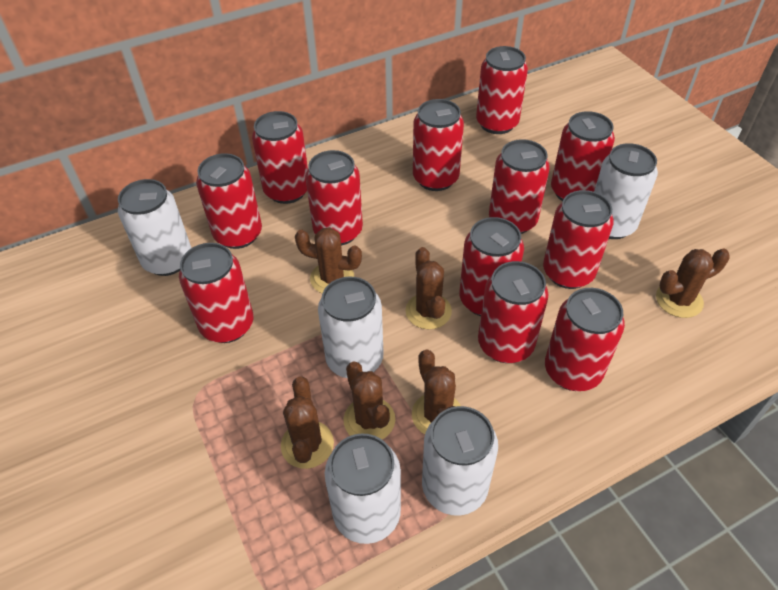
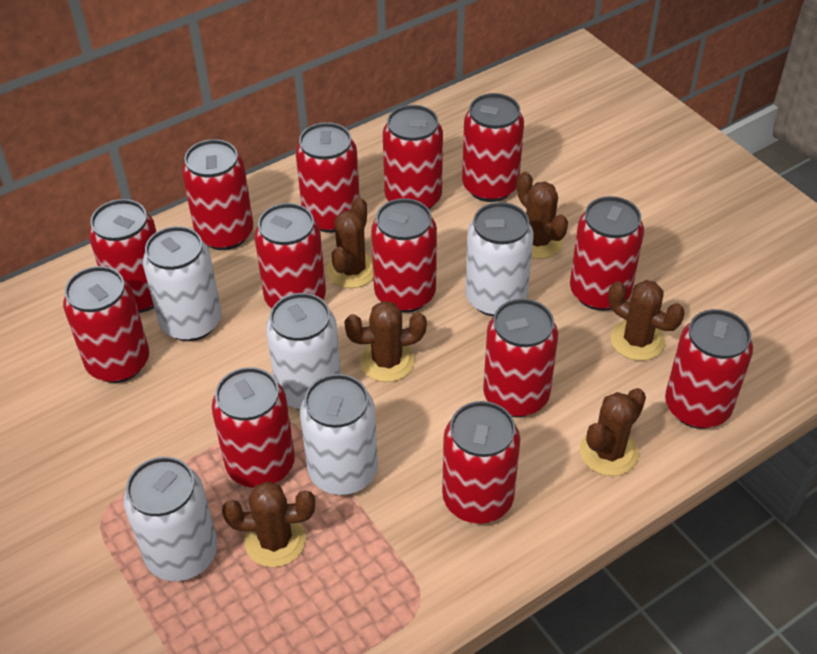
red can: 12 -> 13

